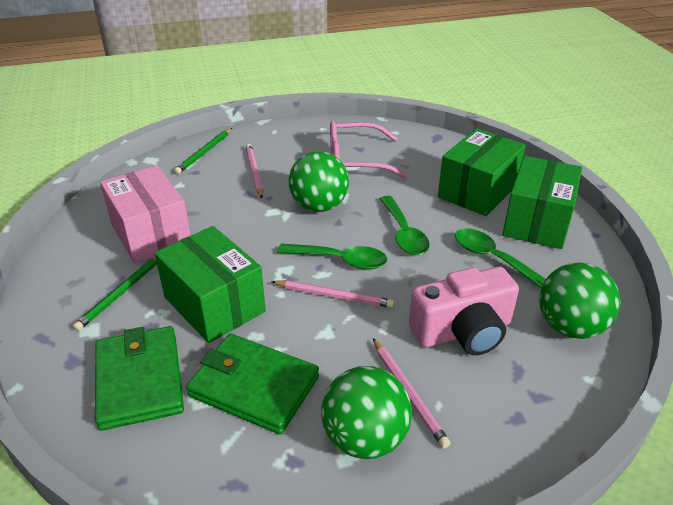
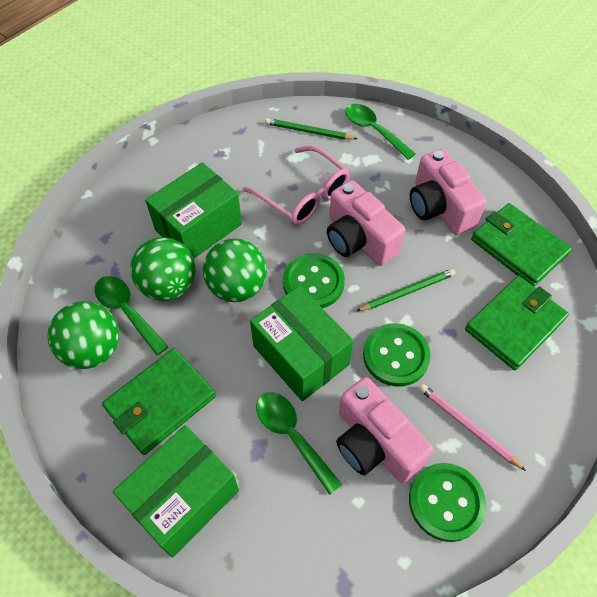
green button: 0 -> 3
green wallet: 2 -> 3
pink box: 1 -> 0
pink camera: 1 -> 3
pink pencil: 3 -> 1

